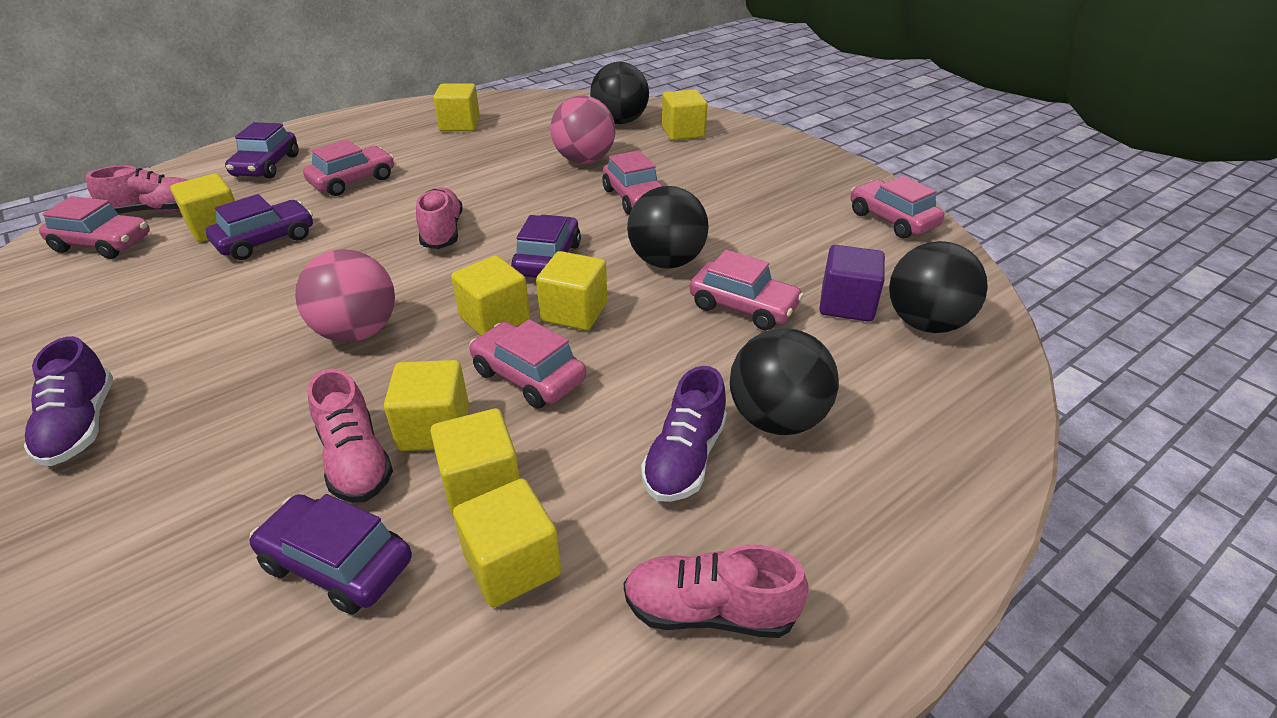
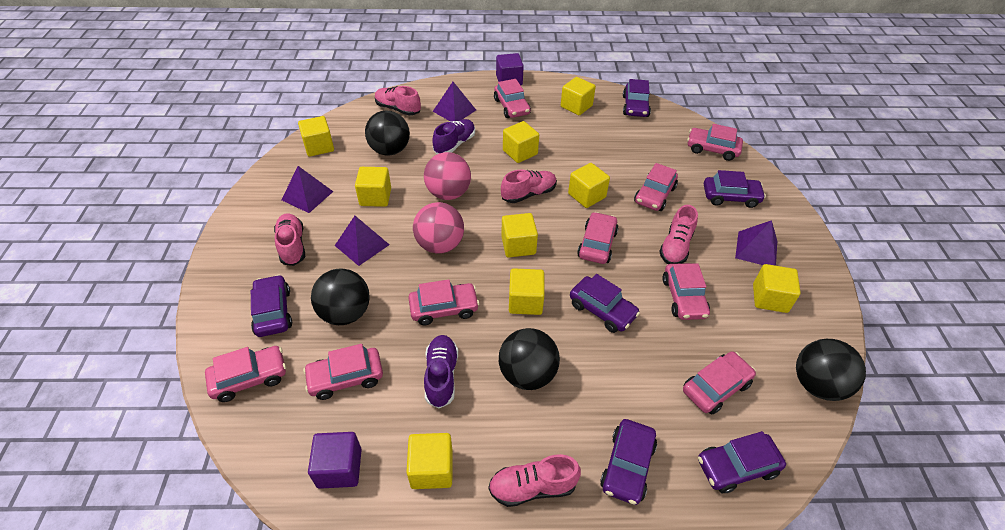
pink car: 6 -> 9
pink shoe: 4 -> 5
purple car: 4 -> 6
purple cube: 1 -> 2
purple pyramid: 0 -> 4
yellow cube: 8 -> 9

